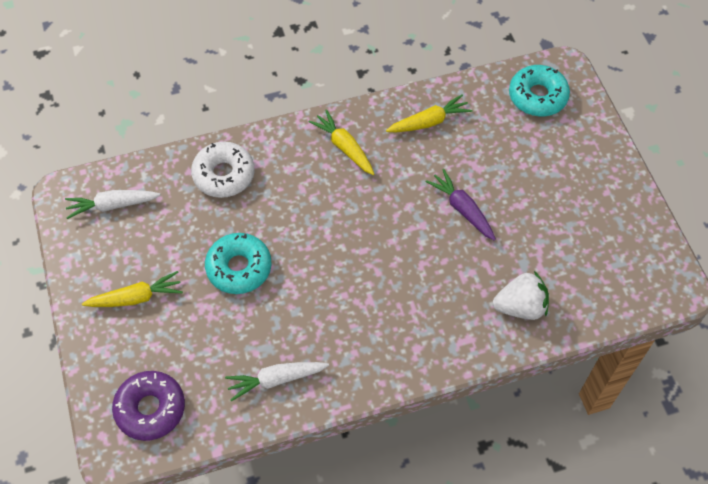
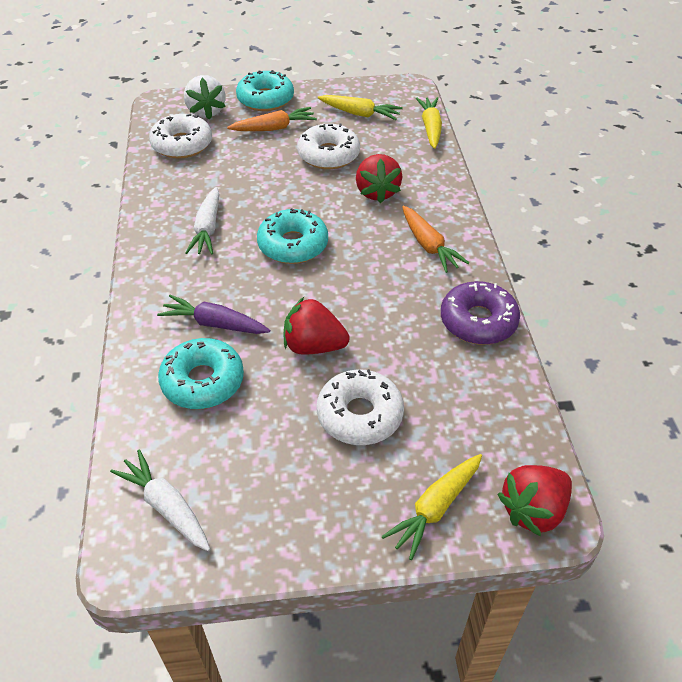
orange carrot: 0 -> 2
red strawberry: 0 -> 3
turquoise donut: 2 -> 3
white donut: 1 -> 3

